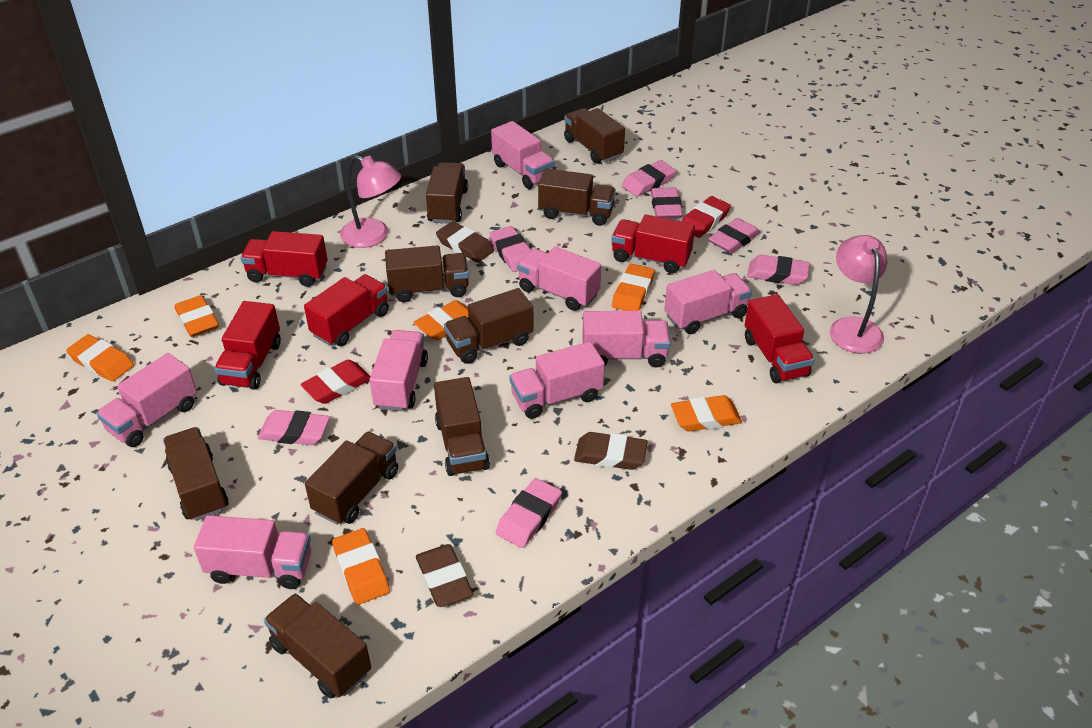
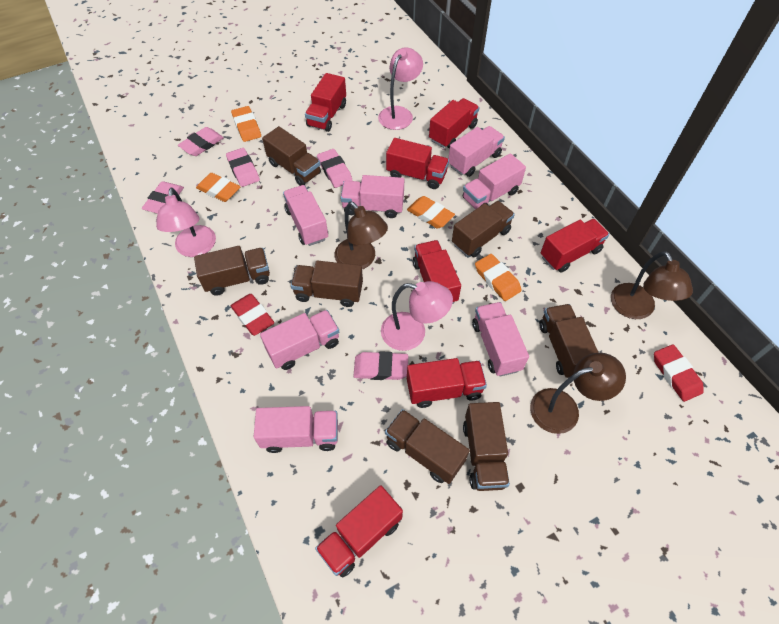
brown eraser: 3 -> 0
brown lamp: 0 -> 3
brown truck: 9 -> 7
orange eraser: 6 -> 4
pink eraser: 7 -> 5
pink lamp: 2 -> 3
pink truck: 8 -> 7
red truck: 5 -> 7

